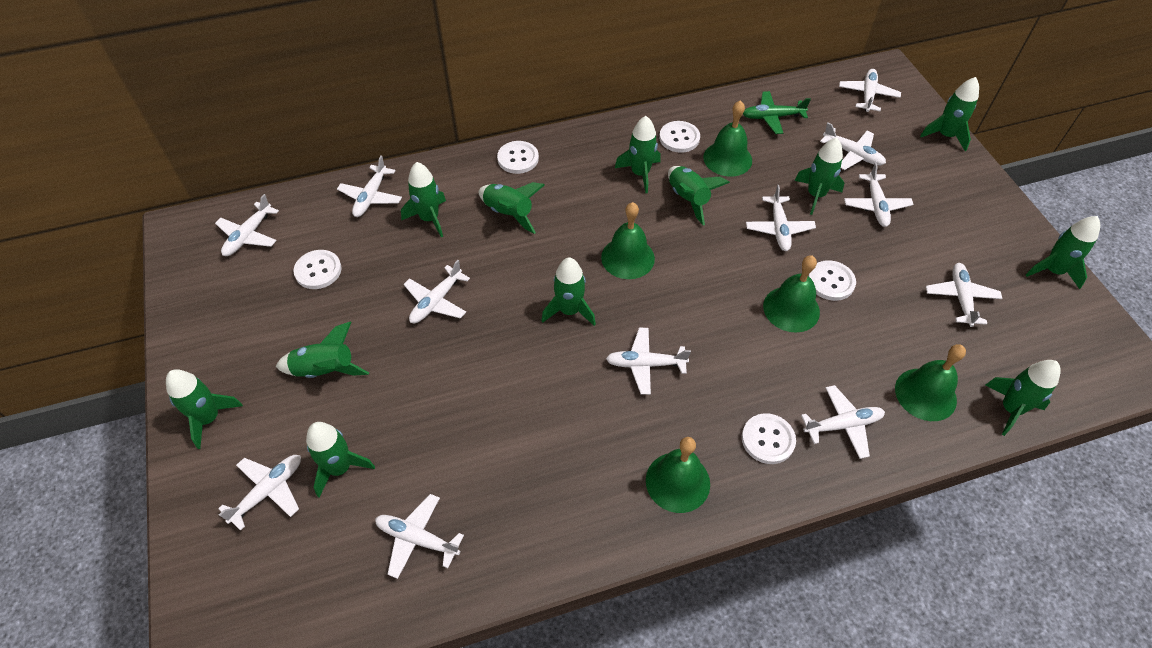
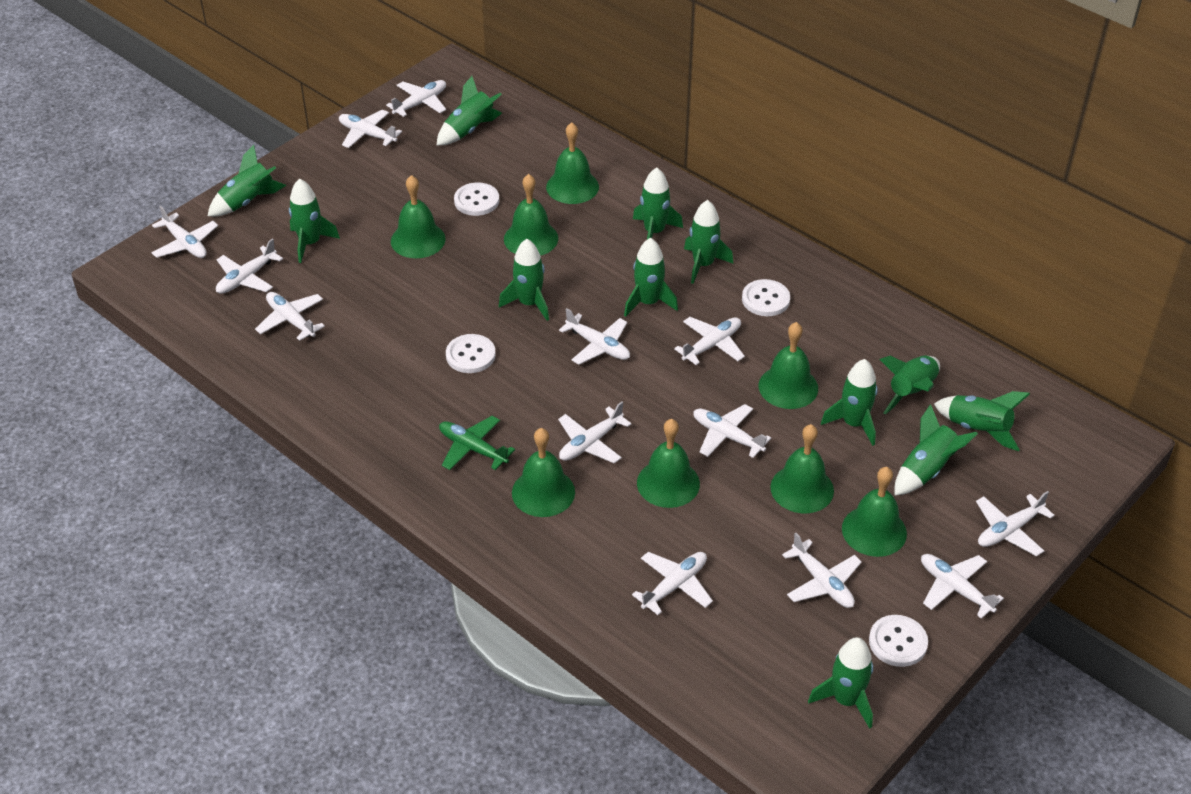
green bell: 5 -> 8
white button: 5 -> 4
white plane: 12 -> 13

